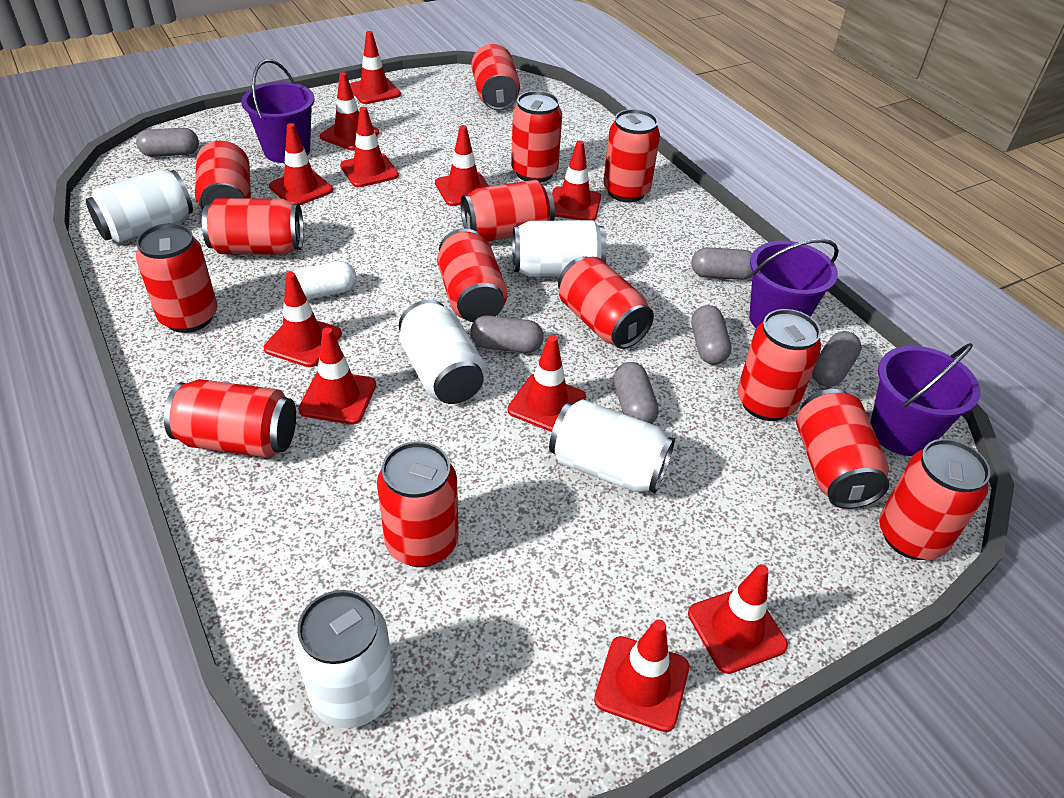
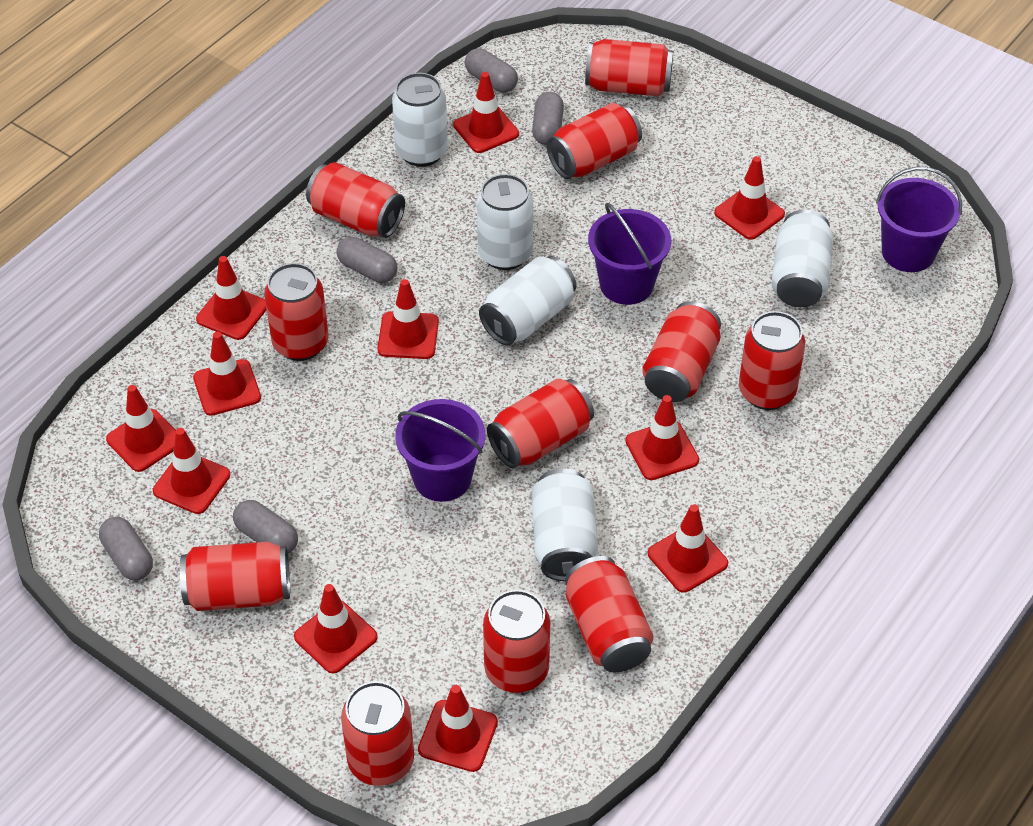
grey capsule: 6 -> 5
red can: 14 -> 11
white capsule: 1 -> 0

